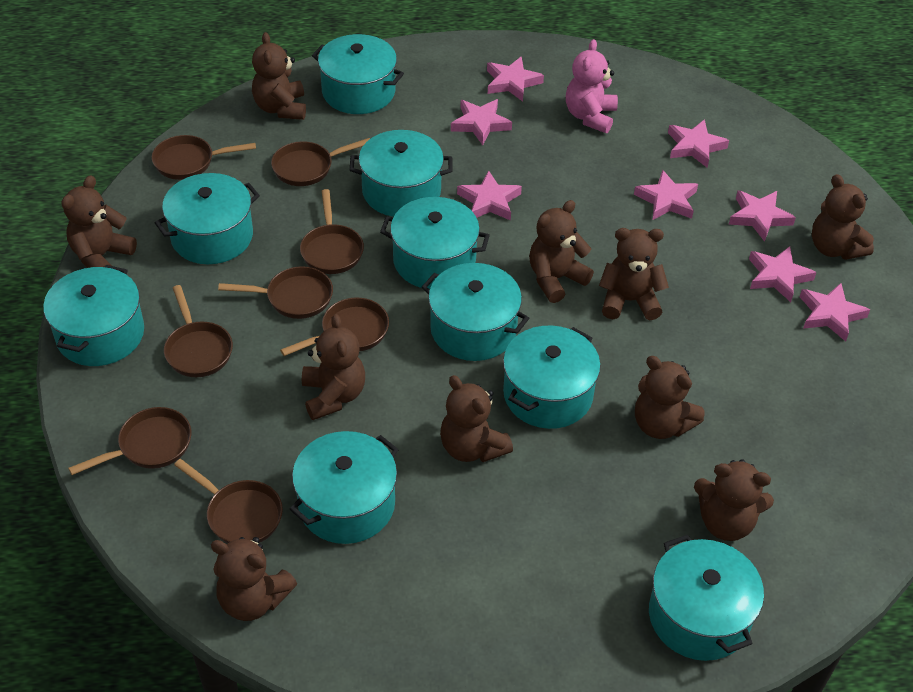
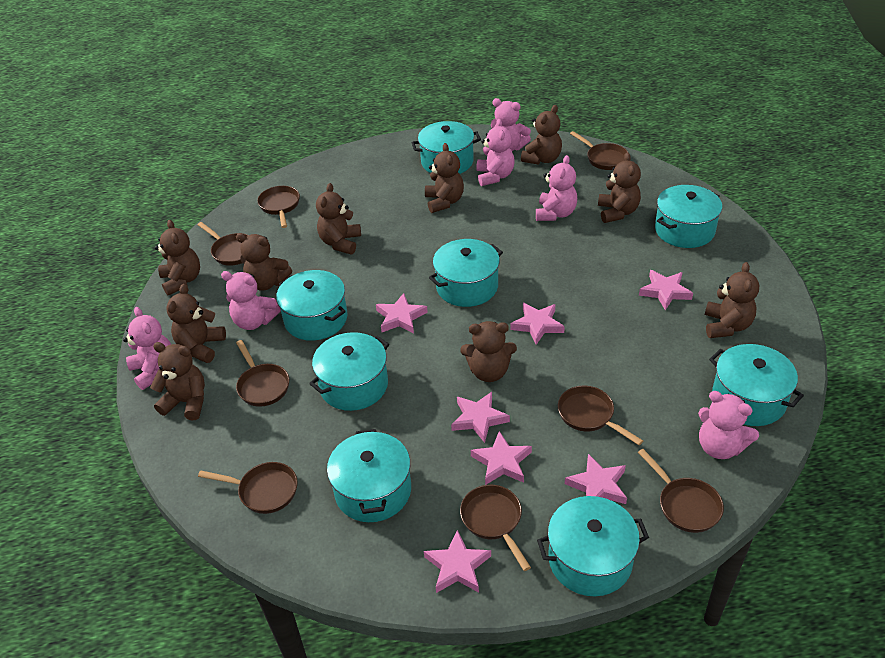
pink star: 8 -> 7
pink teddy bear: 1 -> 6
turquoise pot: 9 -> 8

